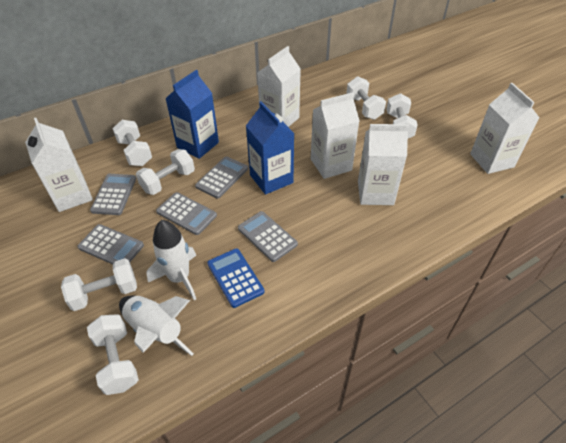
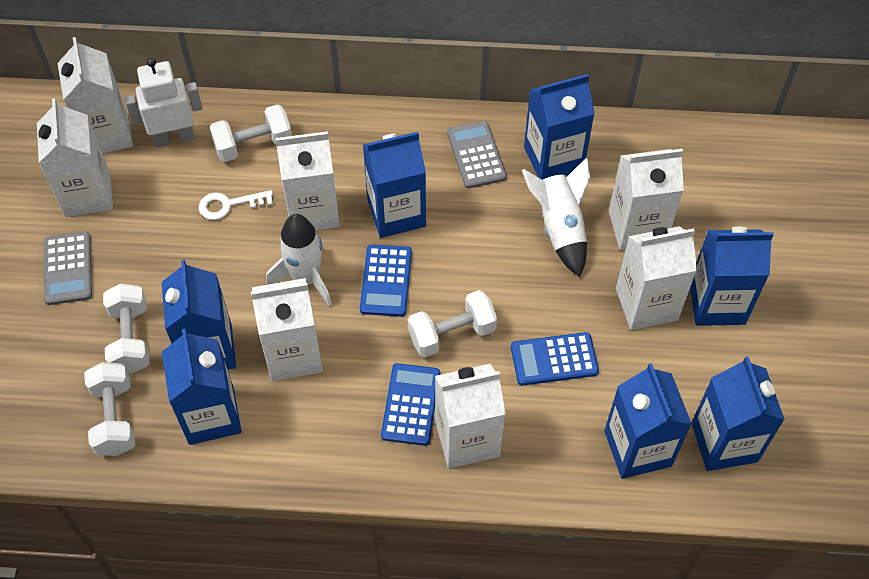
blue calculator: 1 -> 3
blue carton: 2 -> 7
grey calculator: 5 -> 2
white carton: 5 -> 7
white dumbbell: 6 -> 4
white key: 0 -> 1
white robot: 0 -> 1

